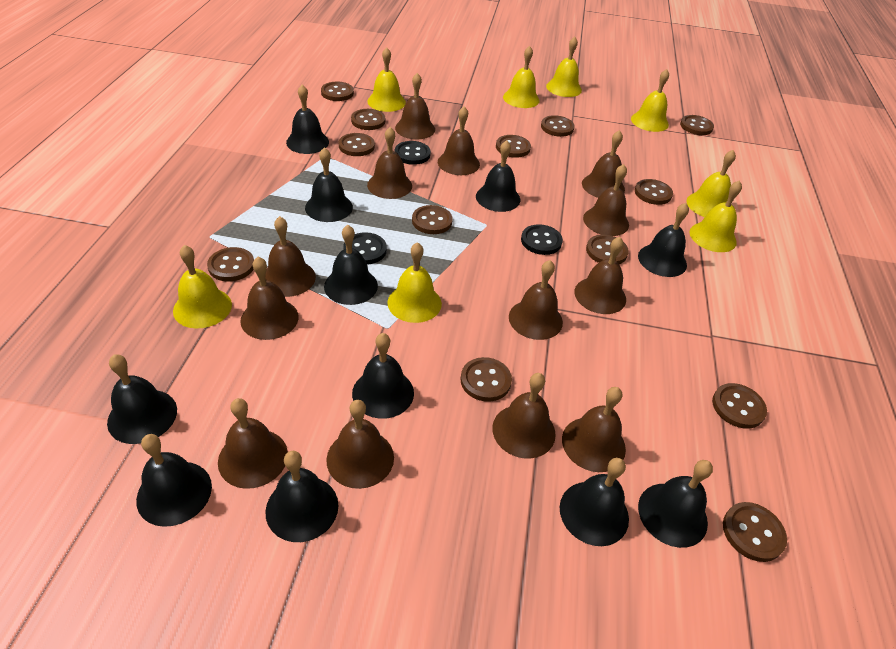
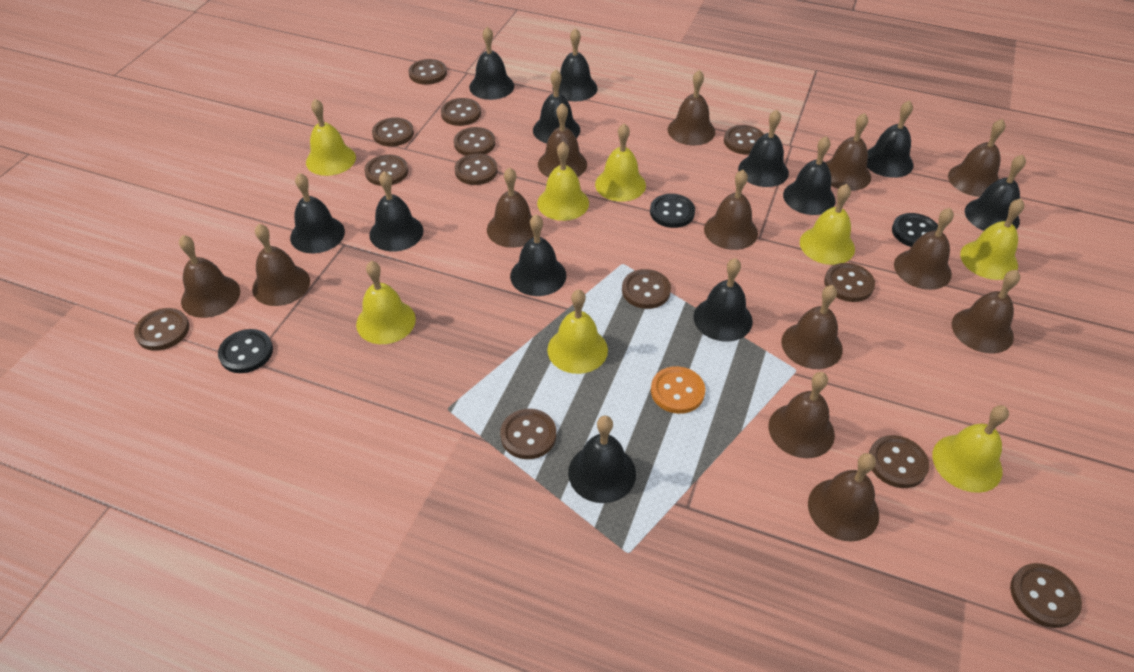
black bell: 11 -> 12
orange button: 0 -> 1

